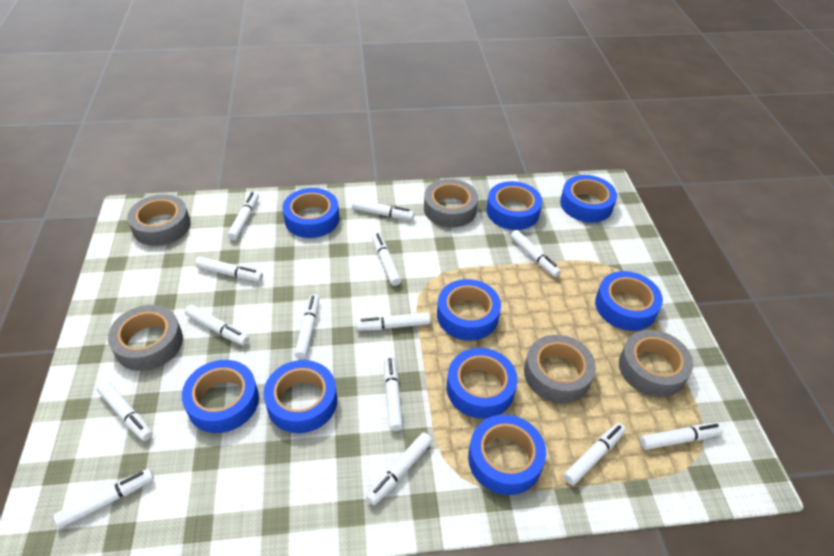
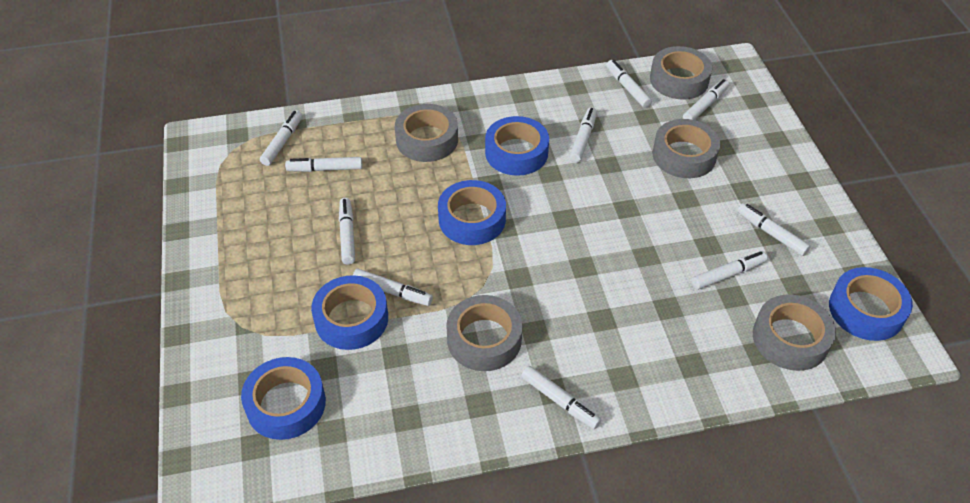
blue tape: 9 -> 5
white marker: 14 -> 10

